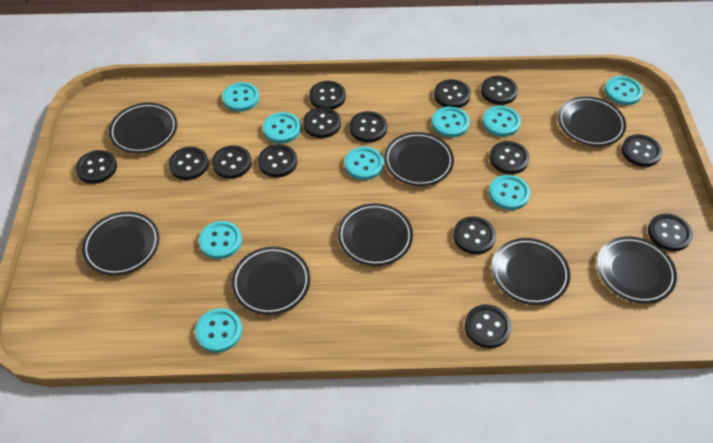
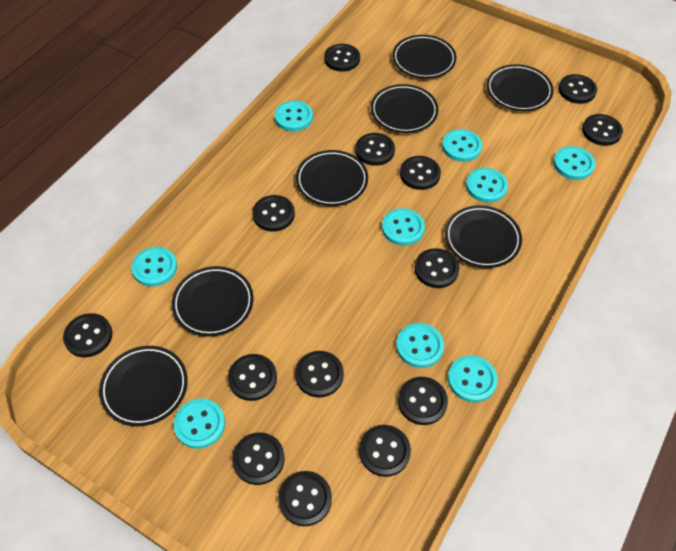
black plate: 8 -> 7

